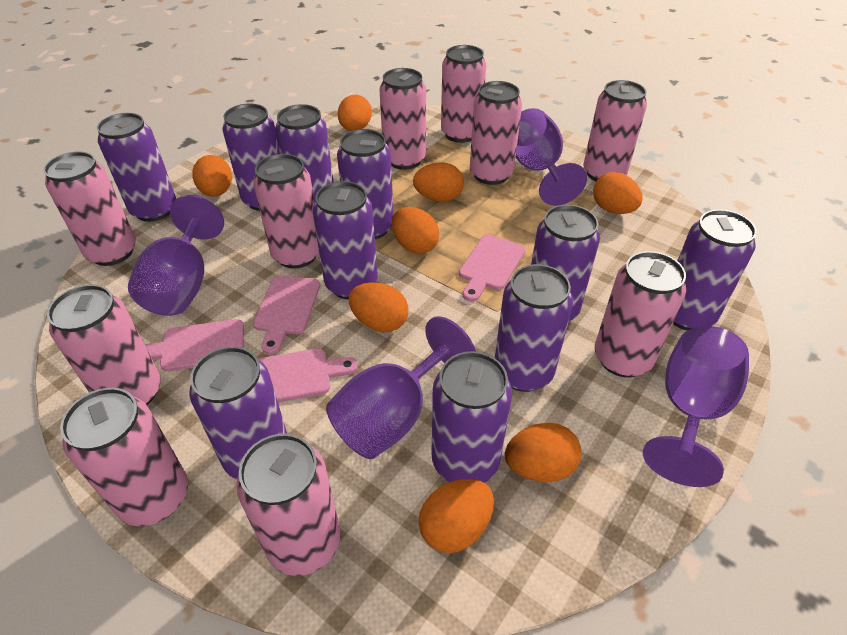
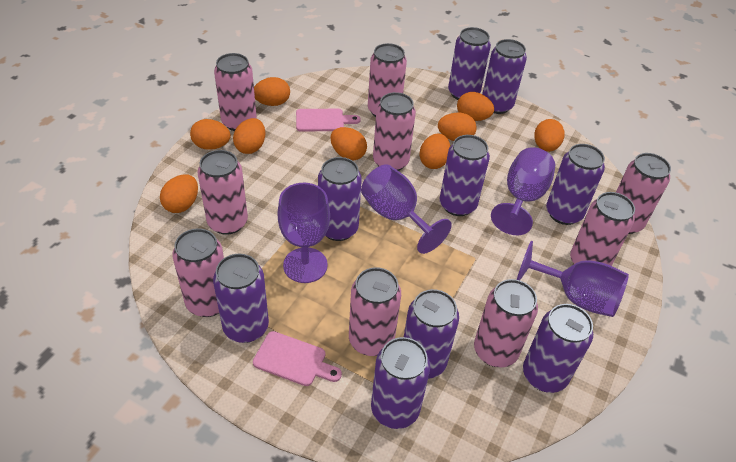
orange egg: 8 -> 9
pink can: 10 -> 9
pink cutting board: 4 -> 2
purple can: 10 -> 9

